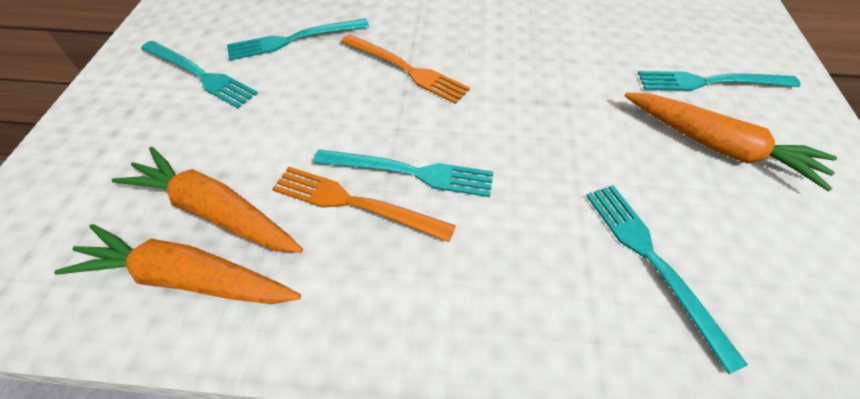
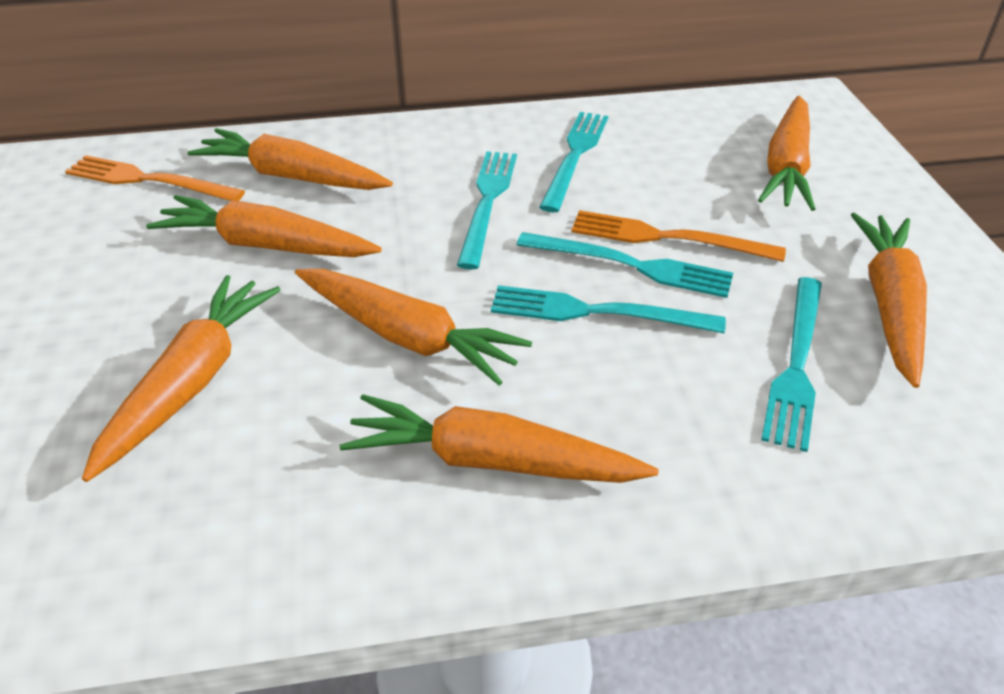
orange carrot: 3 -> 7

